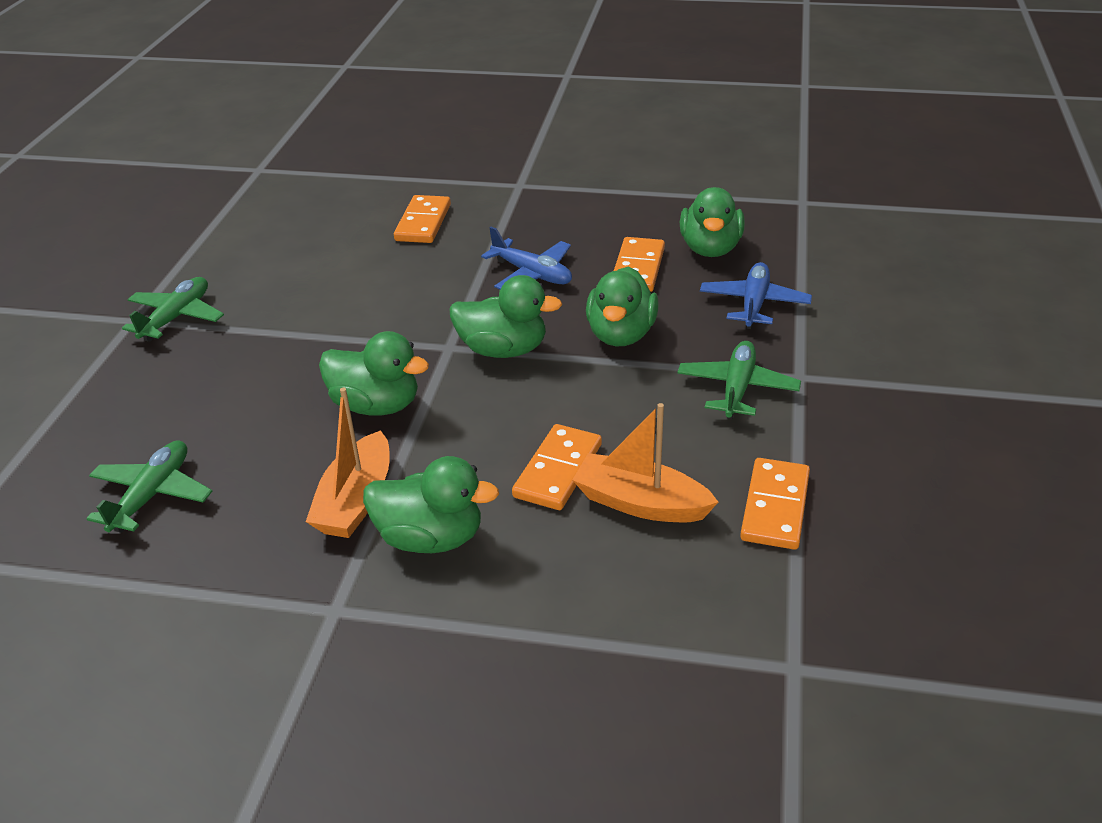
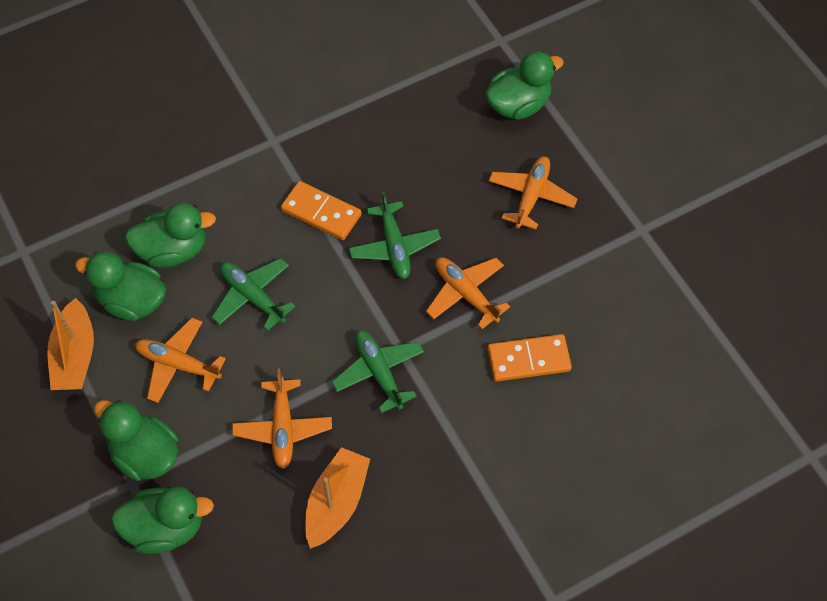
blue plane: 2 -> 0
orange domino: 4 -> 2
orange plane: 0 -> 4

